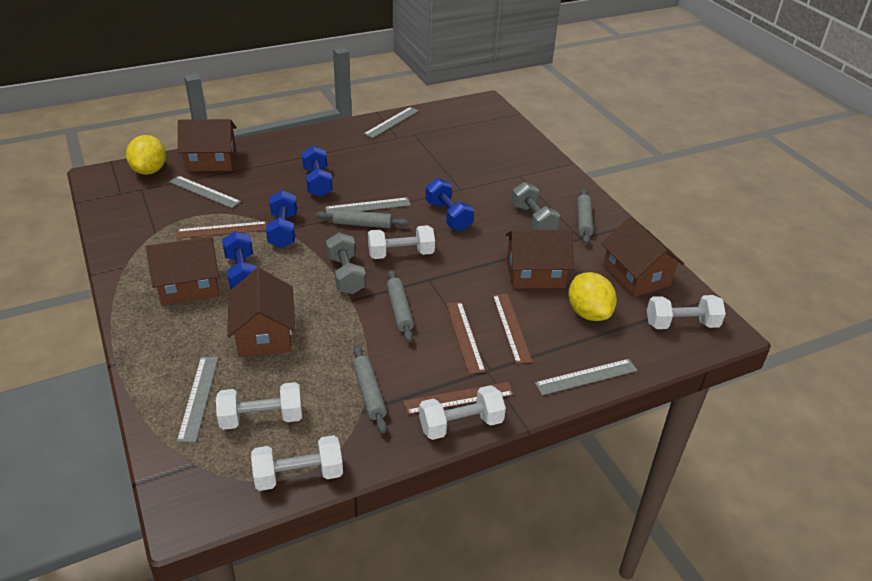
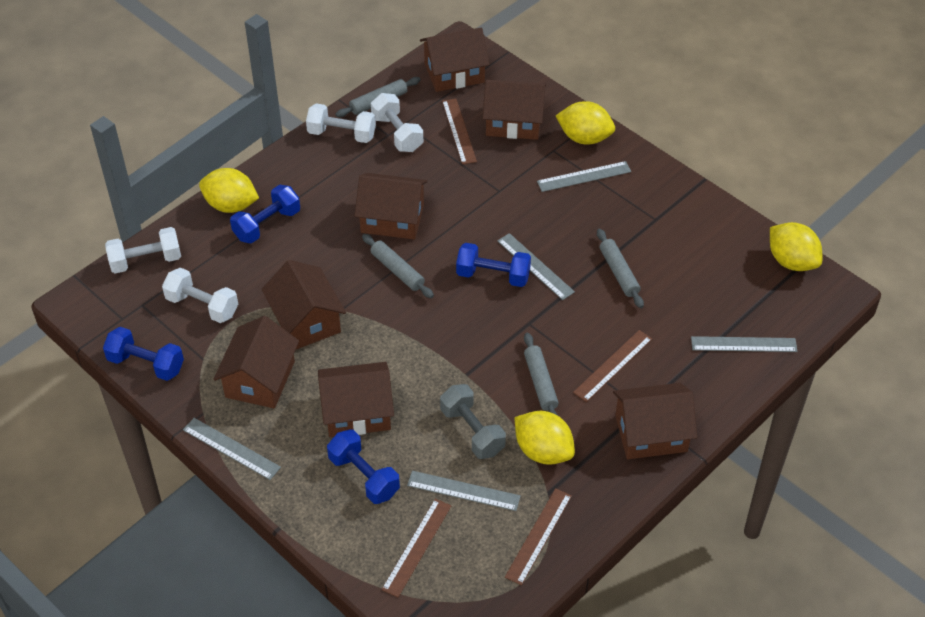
brown house: 5 -> 7
grey dumbbell: 2 -> 1
white dumbbell: 5 -> 4
yellow lemon: 2 -> 4

